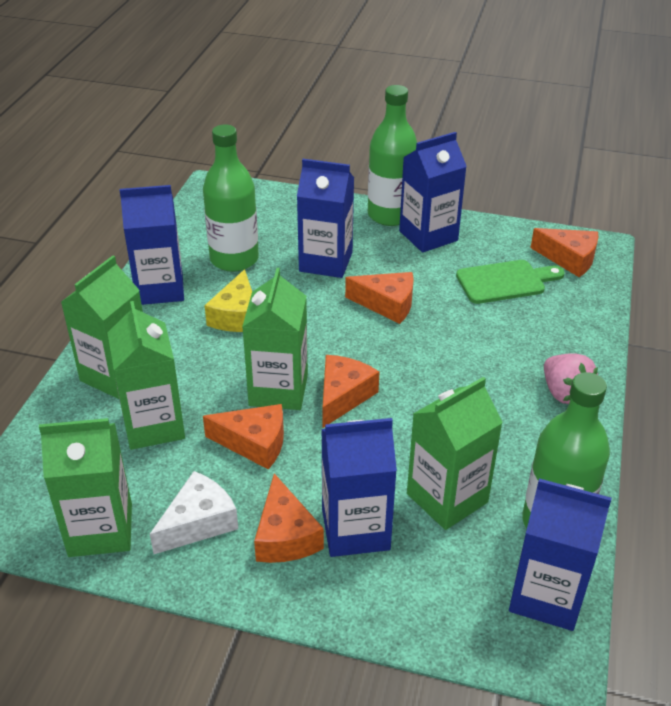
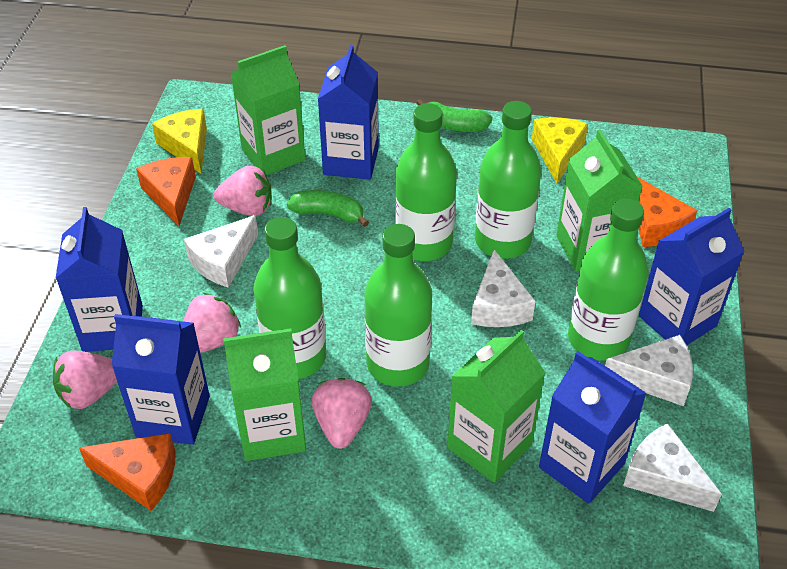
green banana: 0 -> 2
green bottle: 3 -> 5
green carton: 5 -> 4
green cutting board: 1 -> 0
orange cheese: 5 -> 3
pink strawberry: 1 -> 4
white cheese: 1 -> 4
yellow cheese: 1 -> 2

